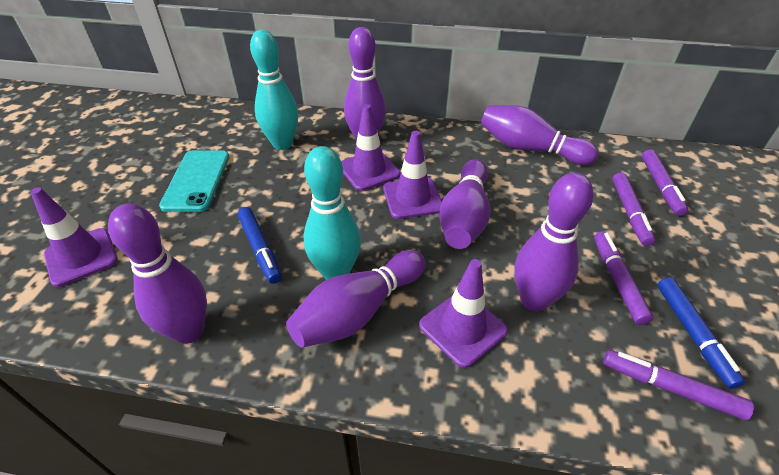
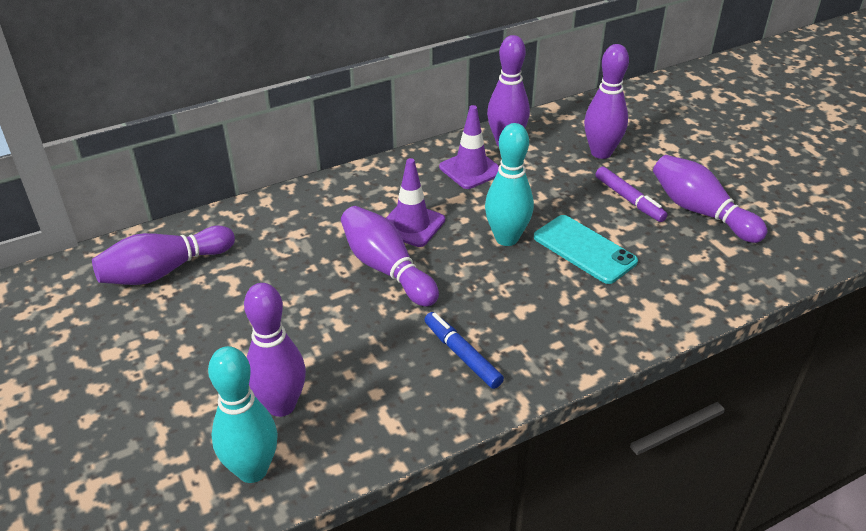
blue marker: 2 -> 1
purple marker: 4 -> 1
purple traffic cone: 4 -> 2

